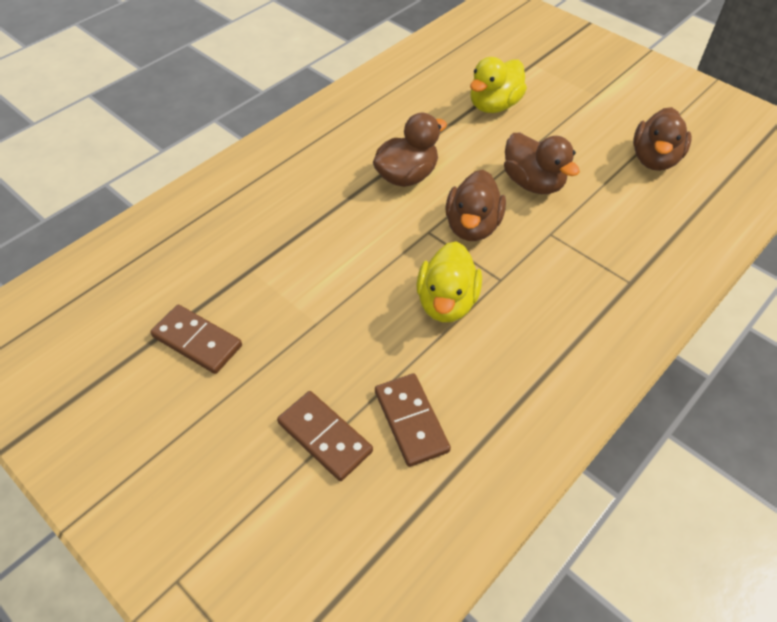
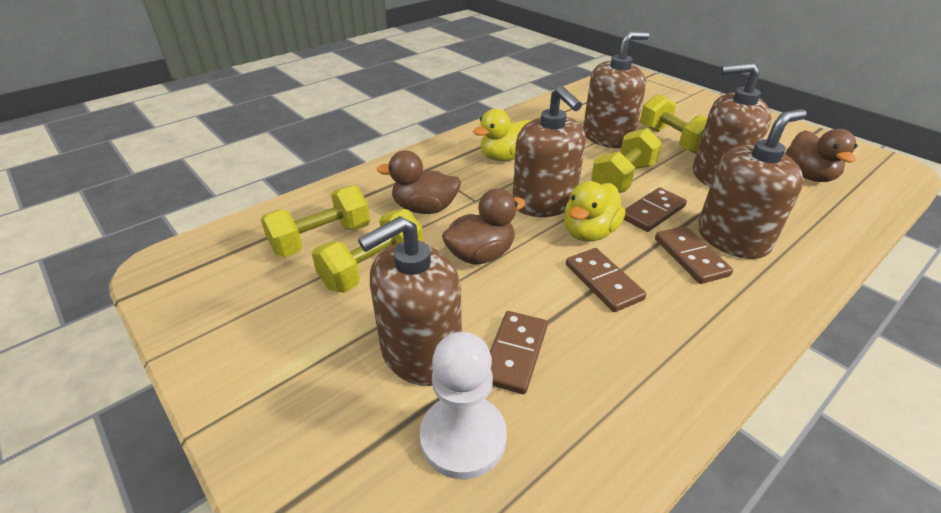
brown domino: 3 -> 4
brown duck: 4 -> 3
brown soap dispenser: 0 -> 5
white pawn: 0 -> 1
yellow dumbbell: 0 -> 4

